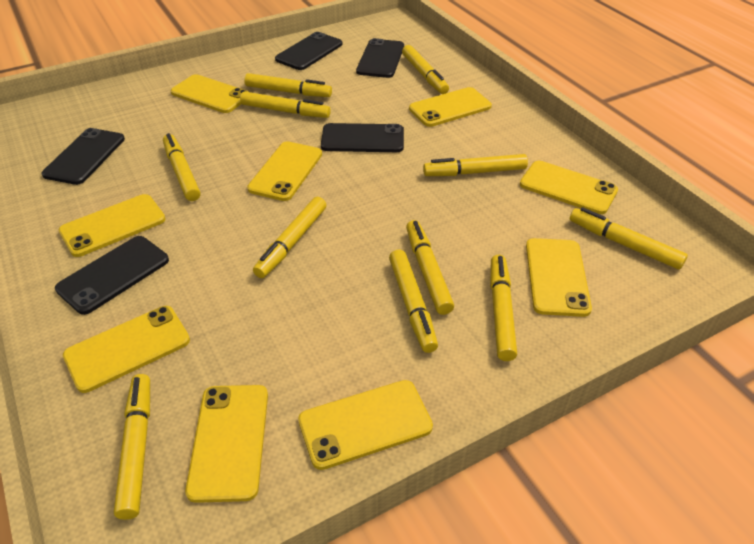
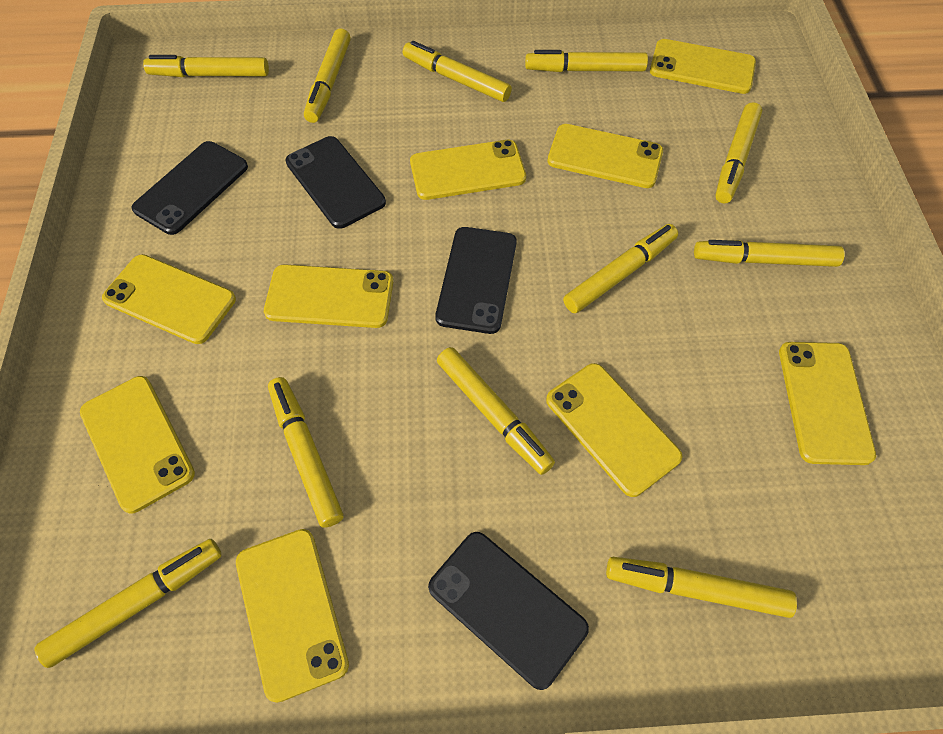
black phone: 5 -> 4

